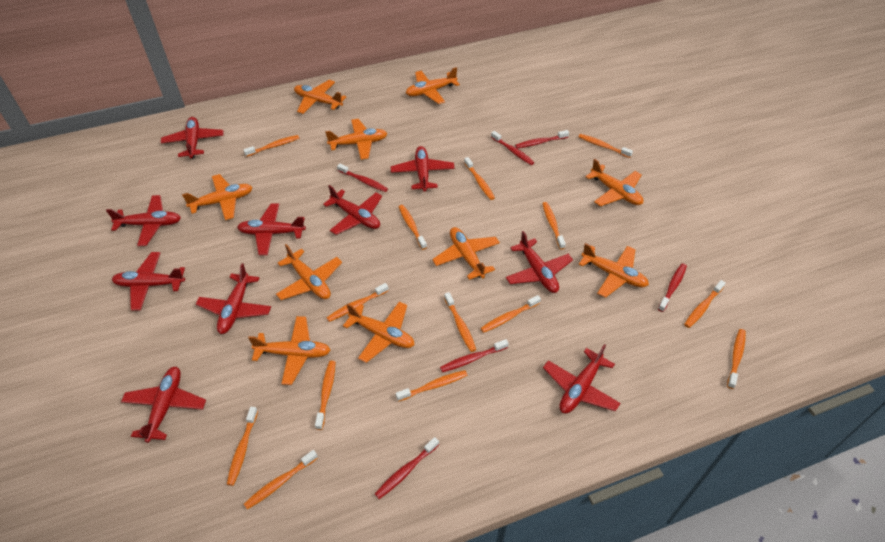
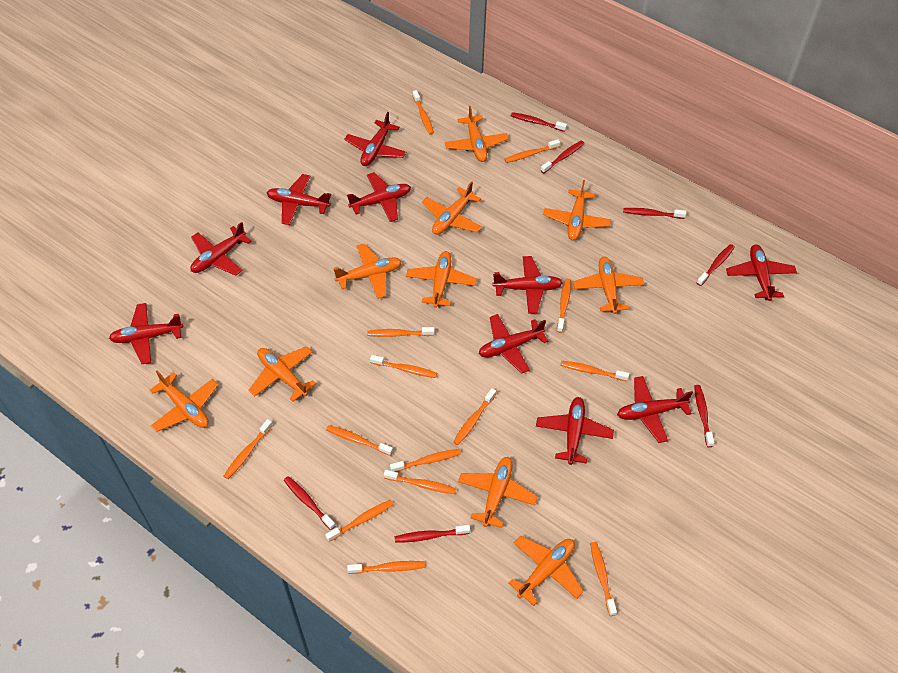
red toothbrush: 6 -> 7

